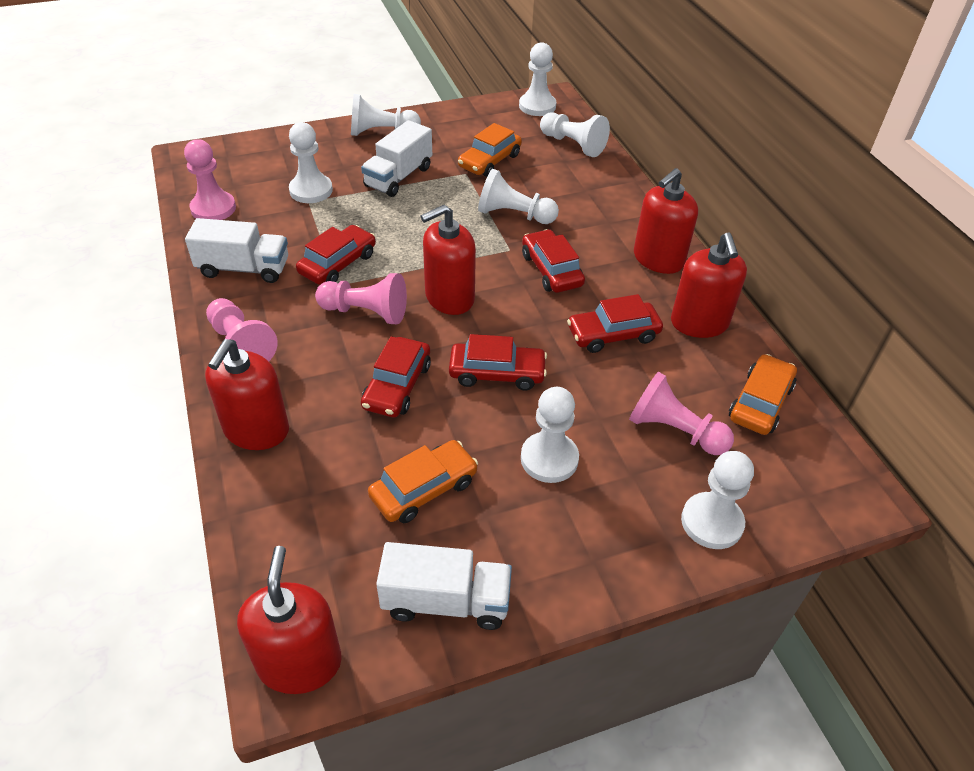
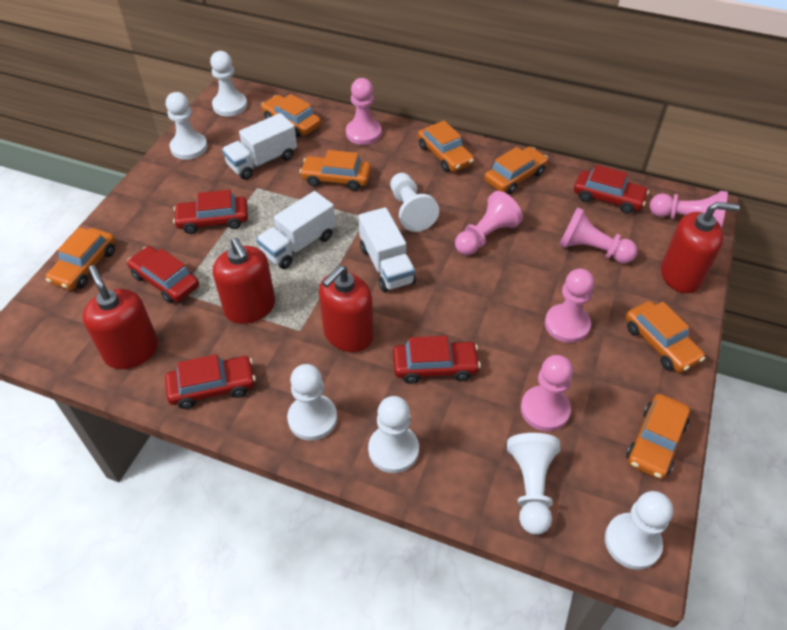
orange car: 3 -> 7
pink pawn: 4 -> 6
red soap dispenser: 5 -> 4

